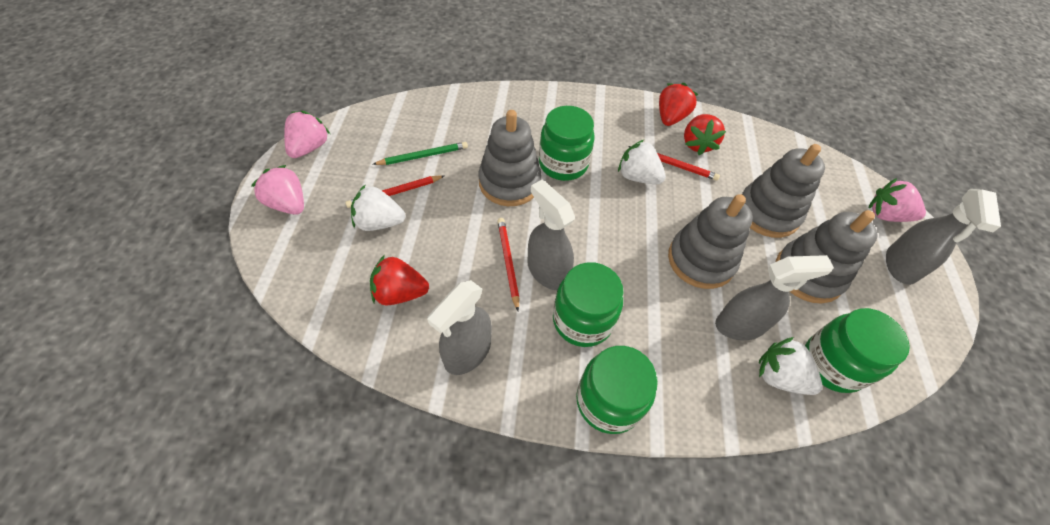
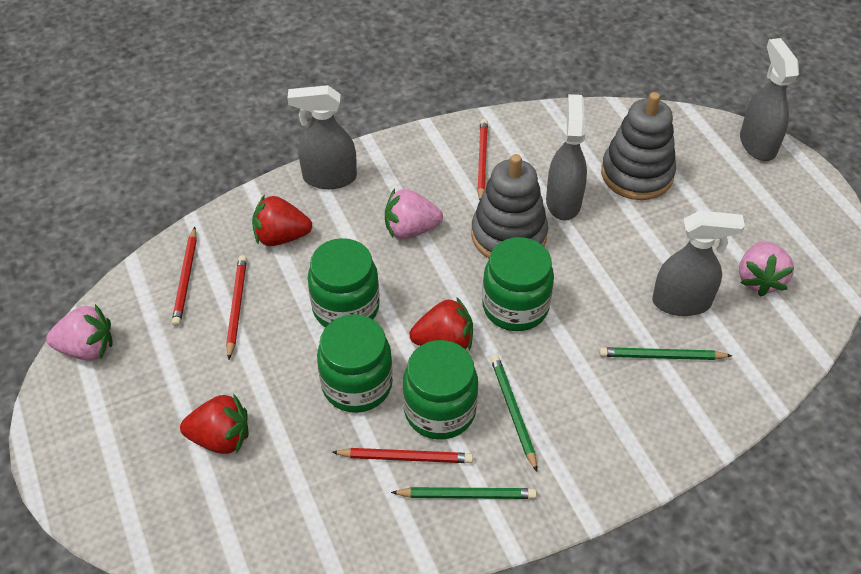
green pencil: 1 -> 3
grey stacking toy: 4 -> 2
red pencil: 3 -> 4
white strawberry: 3 -> 0

